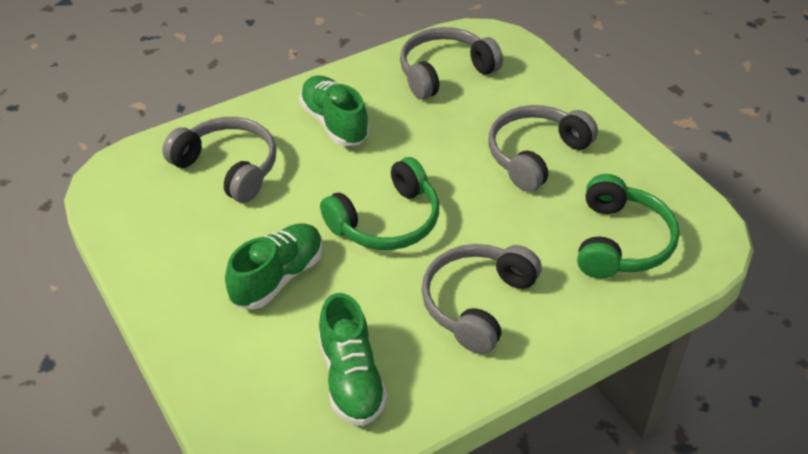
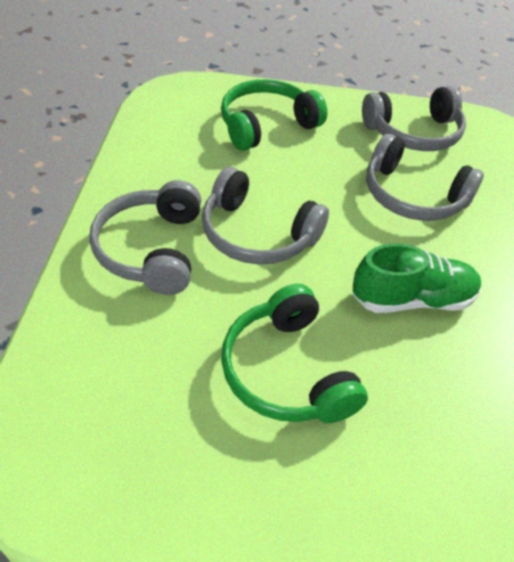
green shoe: 3 -> 1

